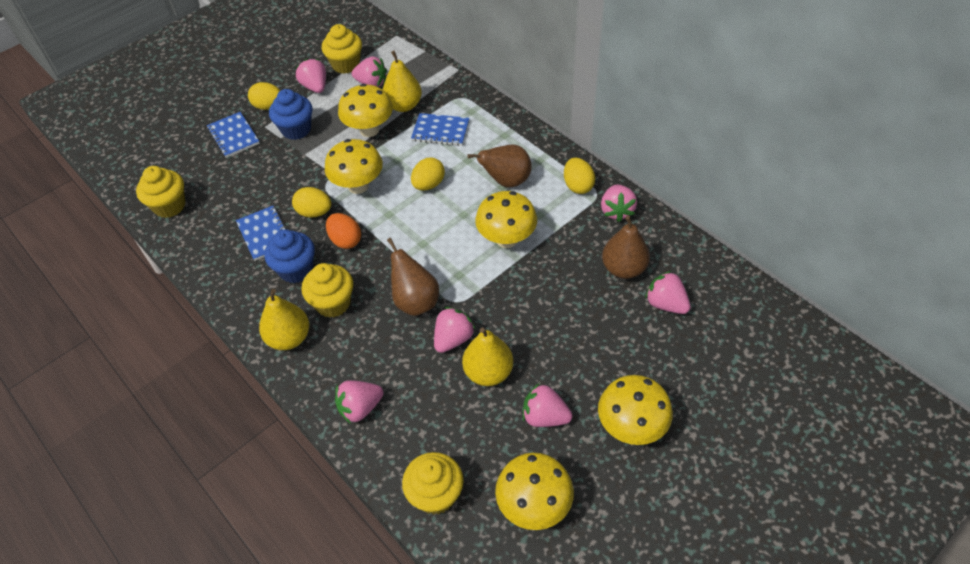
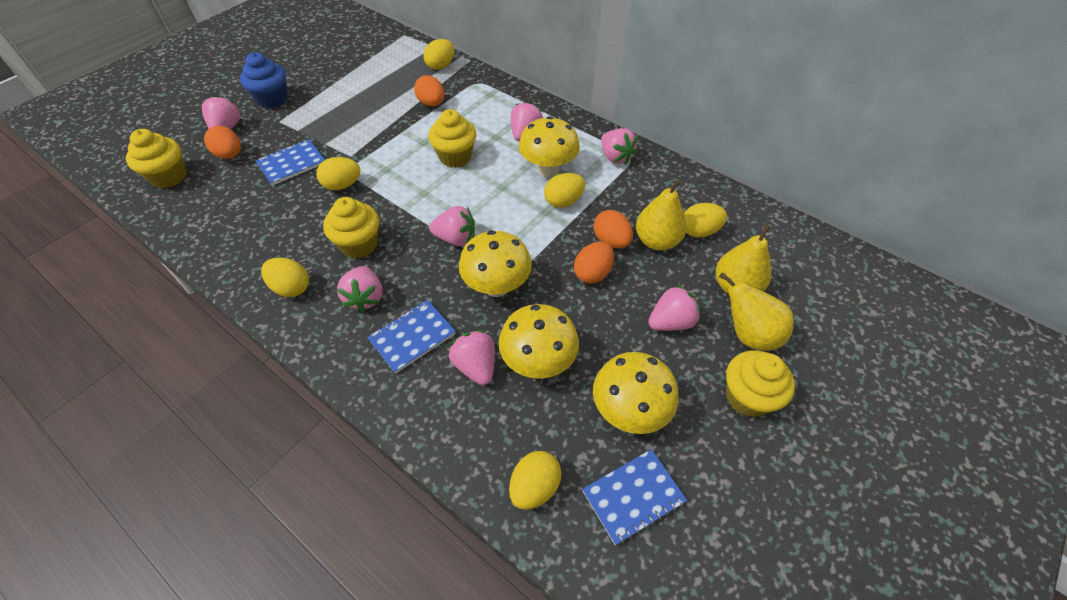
blue cupcake: 2 -> 1
brown pear: 3 -> 0
orange egg: 1 -> 4
yellow egg: 4 -> 6
yellow mushroom: 5 -> 4

